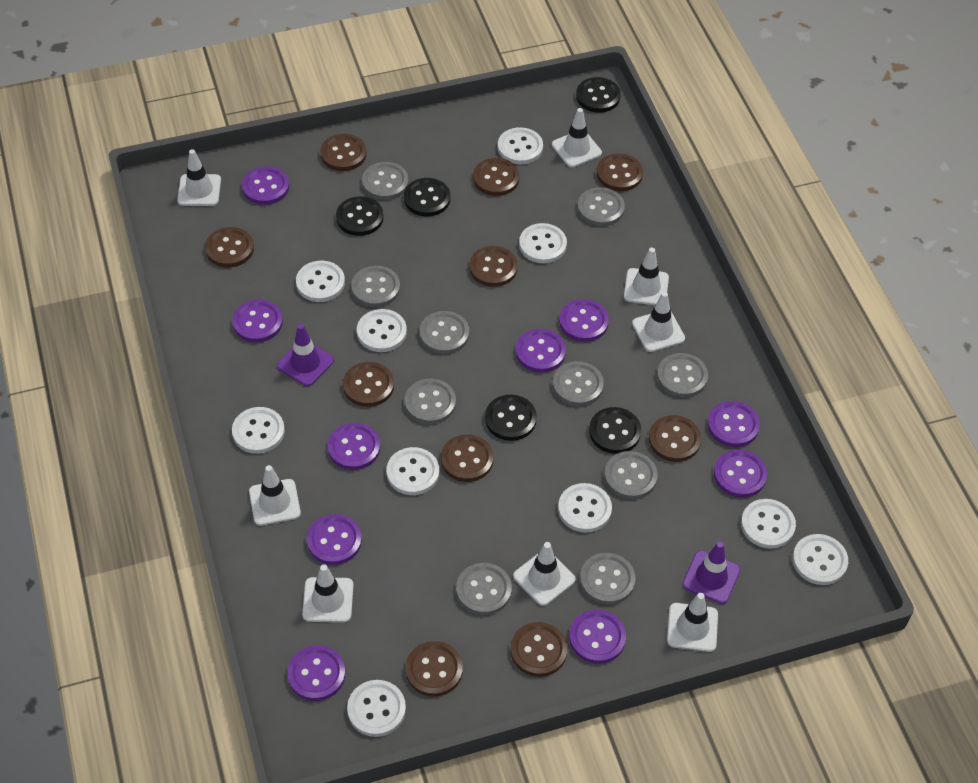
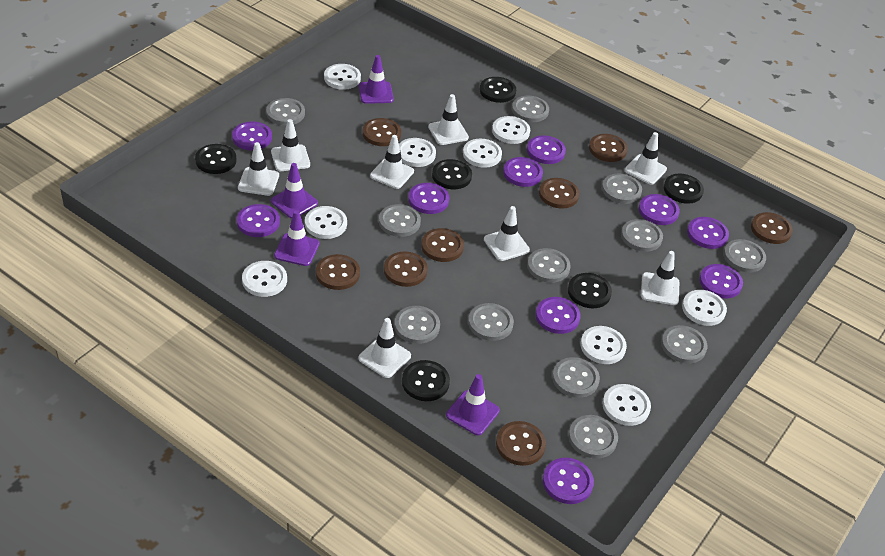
black button: 5 -> 6
brown button: 10 -> 8
grey button: 10 -> 12
purple traffic cone: 2 -> 4
white button: 10 -> 9

